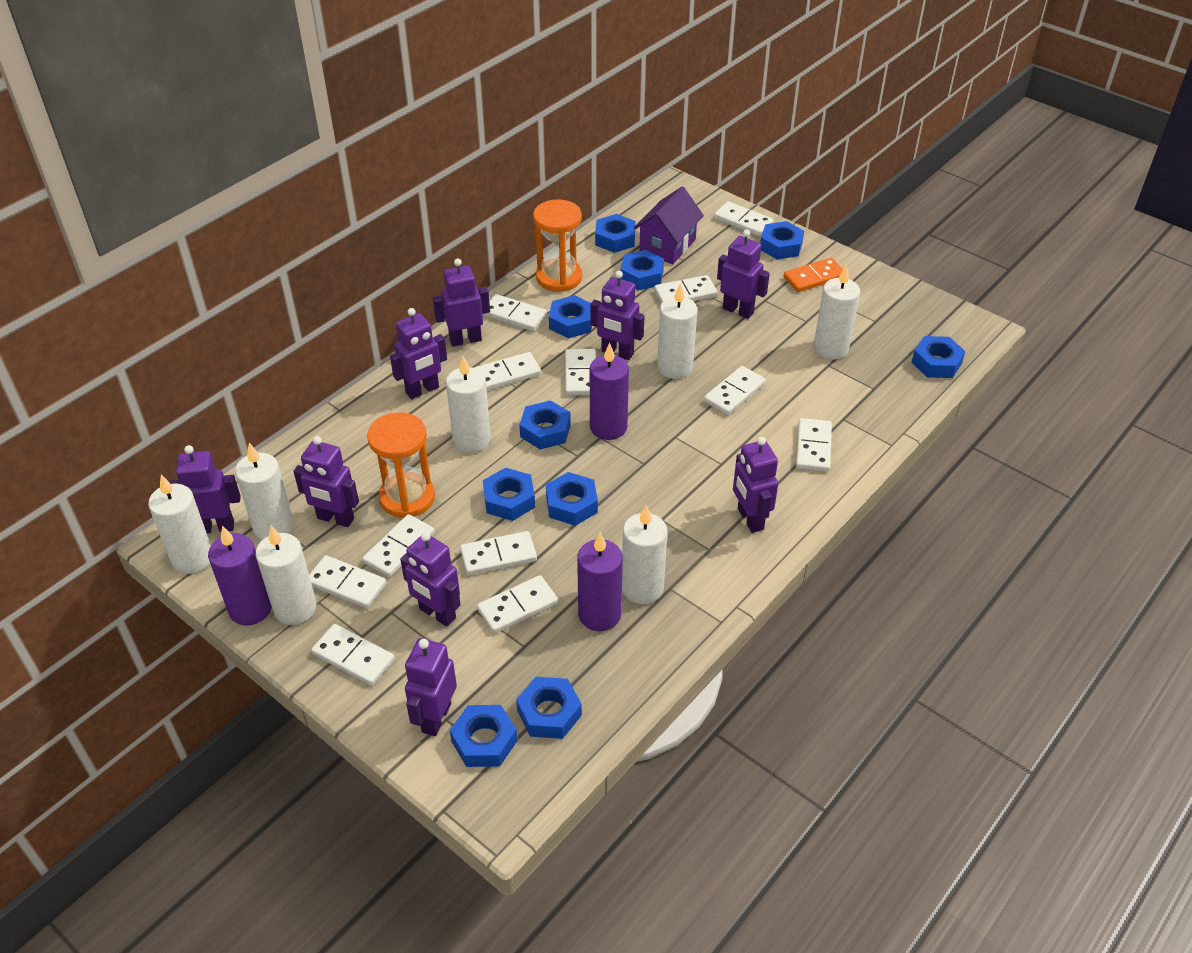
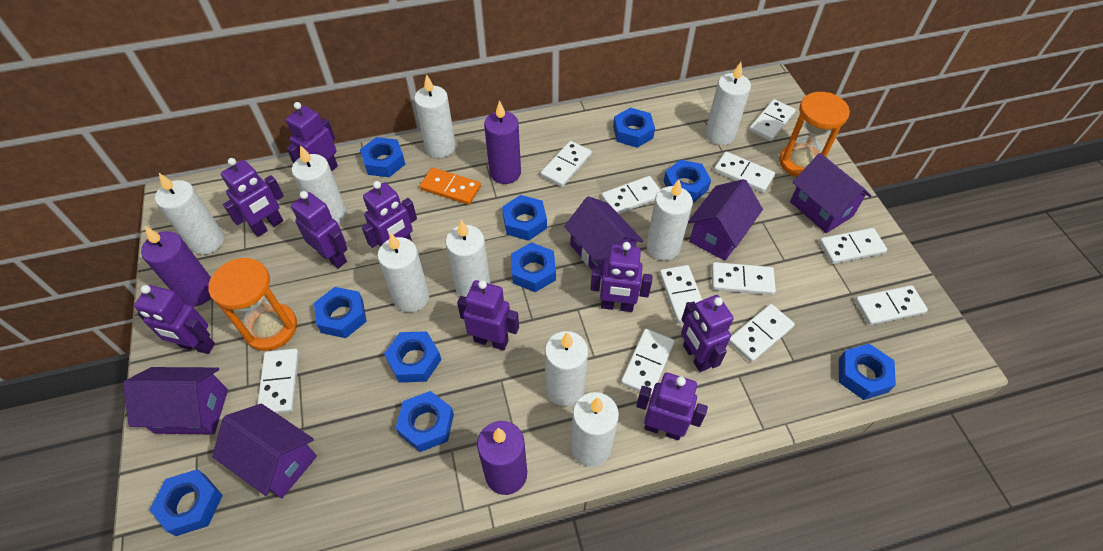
purple house: 1 -> 5
white candle: 7 -> 9
white domino: 12 -> 11

